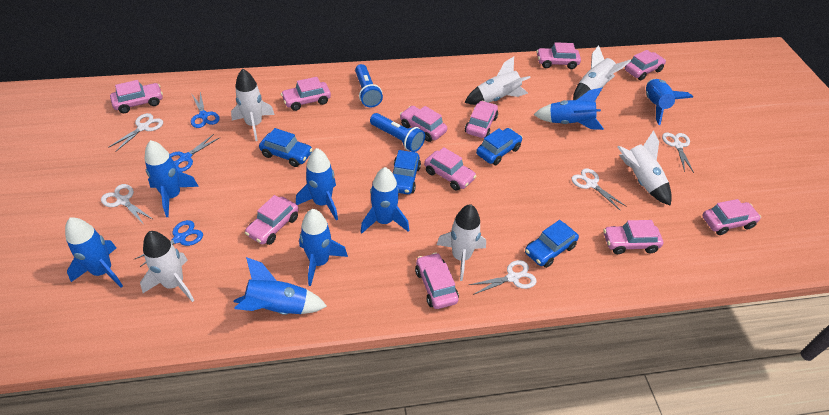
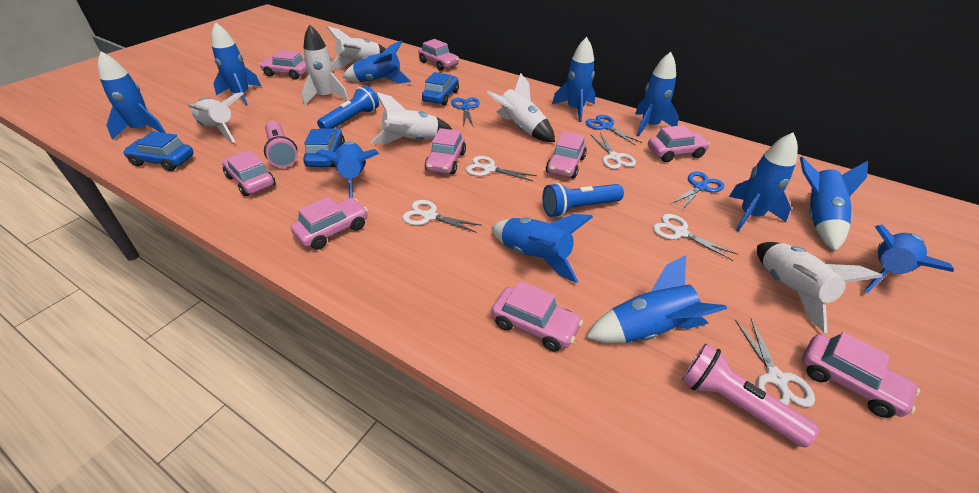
blue car: 4 -> 3
blue rocket: 8 -> 11
pink car: 11 -> 9
pink flashlight: 0 -> 2

